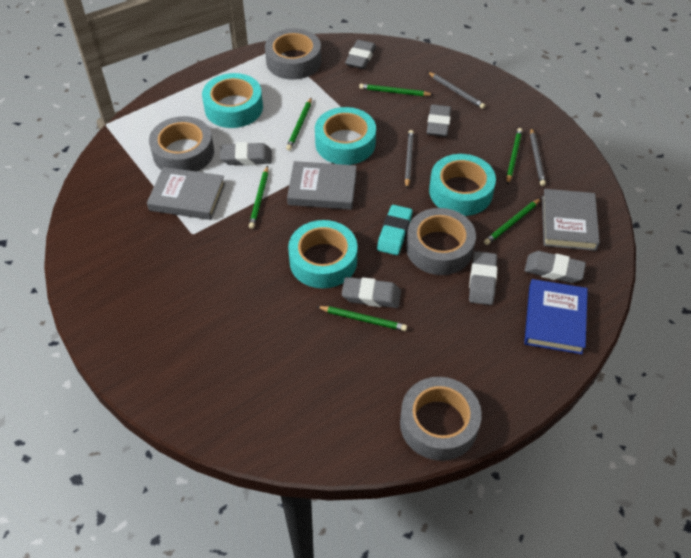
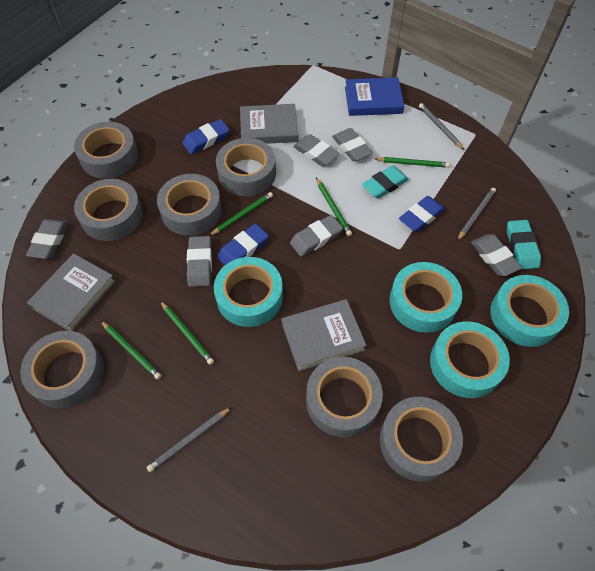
blue eraser: 0 -> 3
green pencil: 6 -> 5
grey tape: 4 -> 7
turquoise eraser: 1 -> 2

